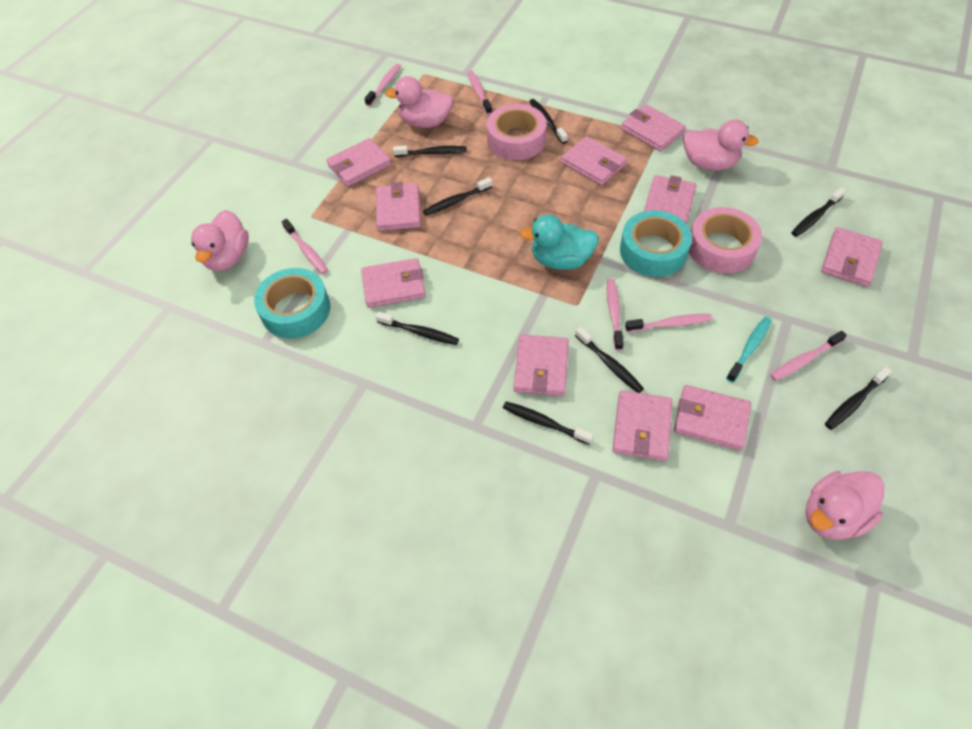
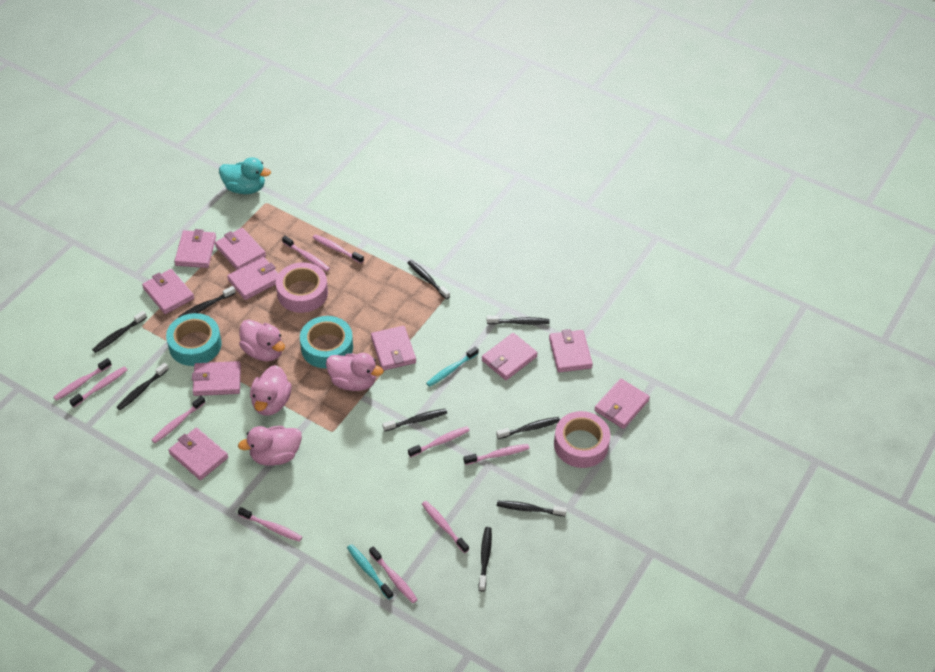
black toothbrush: 8 -> 9
pink toothbrush: 6 -> 10
turquoise toothbrush: 1 -> 2

